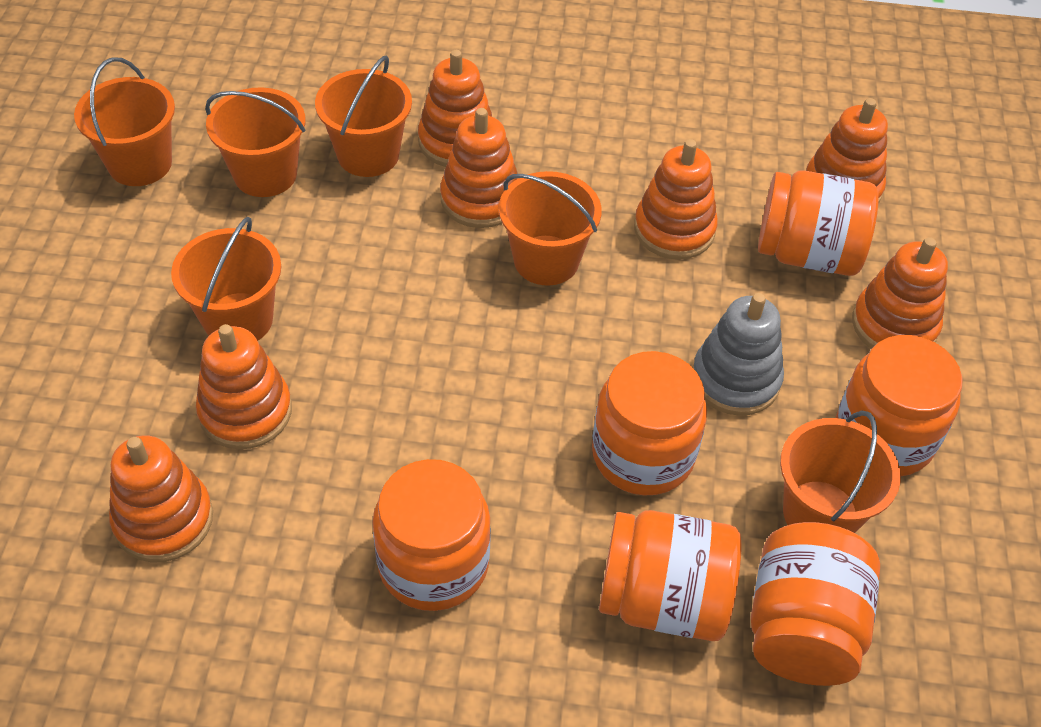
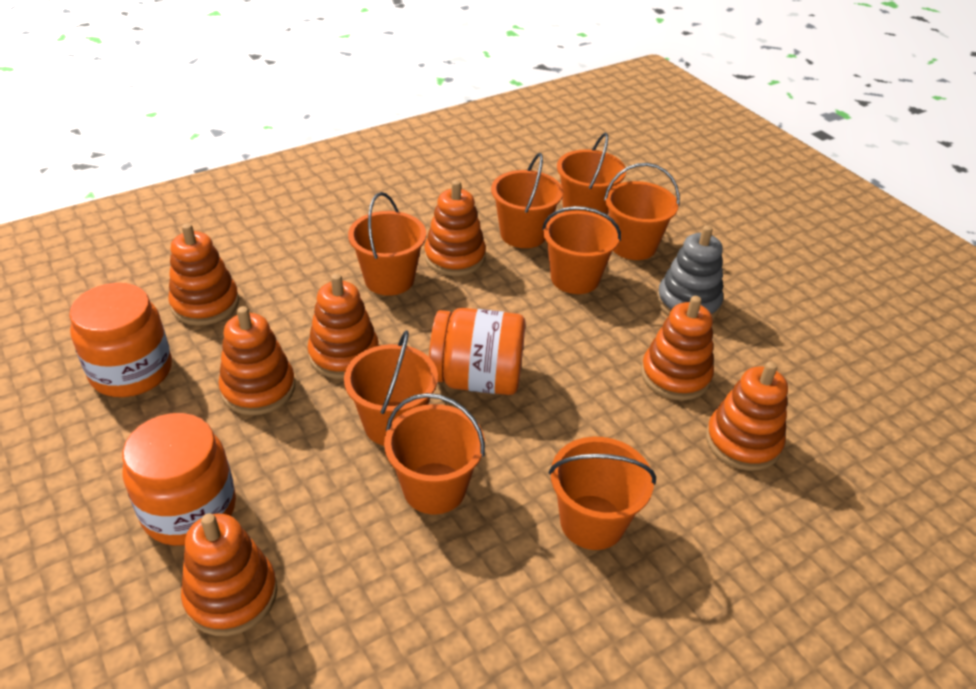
orange bucket: 6 -> 8
orange jar: 6 -> 3

